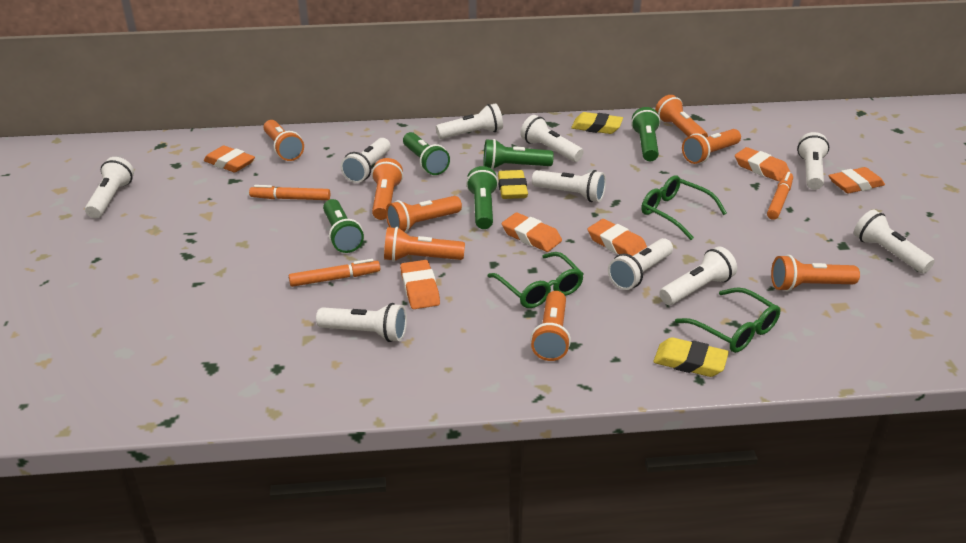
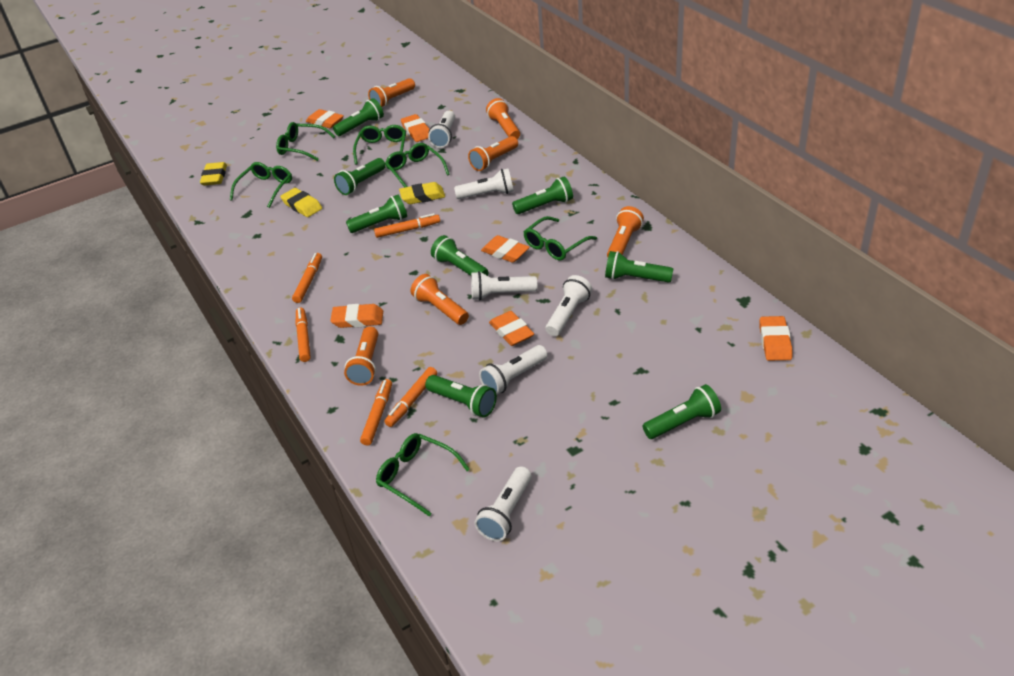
green flashlight: 5 -> 8
green glasses: 3 -> 6
orange flashlight: 8 -> 6
orange marker: 3 -> 5
white flashlight: 10 -> 6

